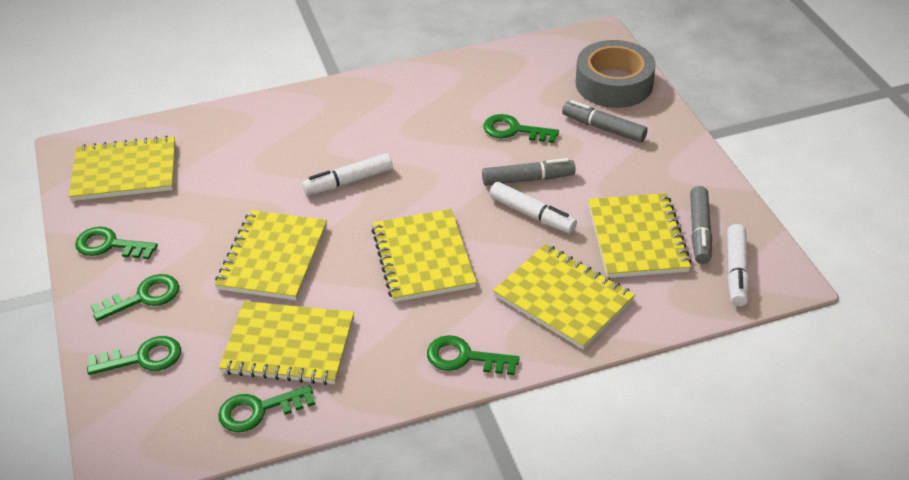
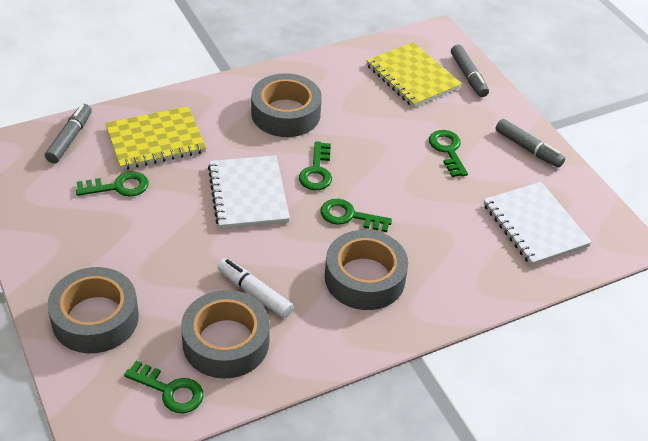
green key: 6 -> 5
grey tape: 1 -> 4
white marker: 3 -> 1
white notebook: 0 -> 2
yellow notebook: 6 -> 2

